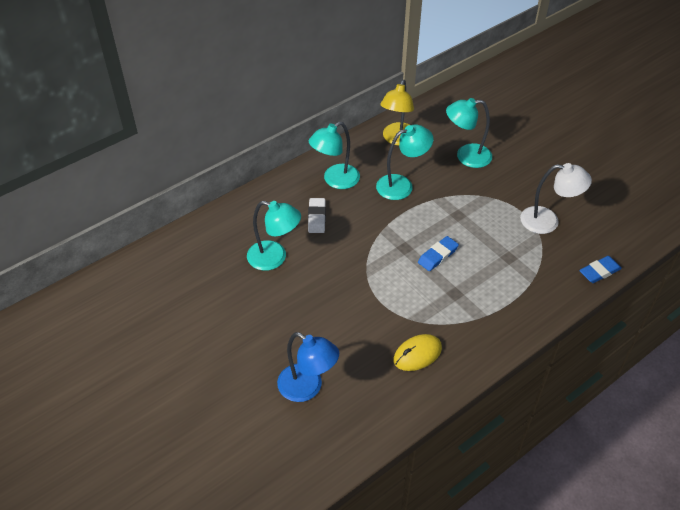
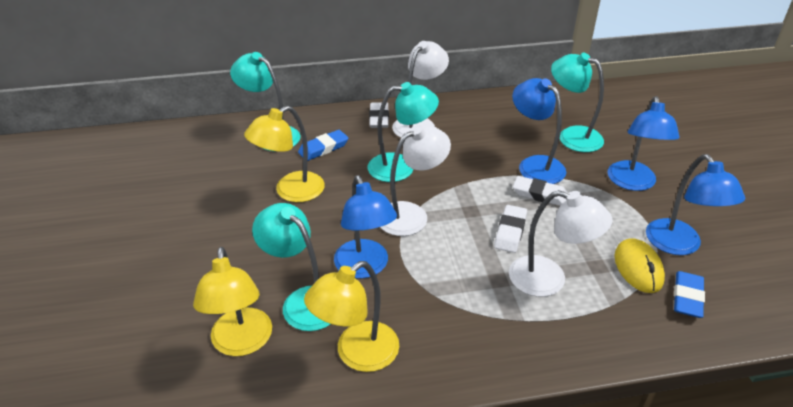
blue lamp: 1 -> 4
white eraser: 1 -> 3
white lamp: 1 -> 3
yellow lamp: 1 -> 3

